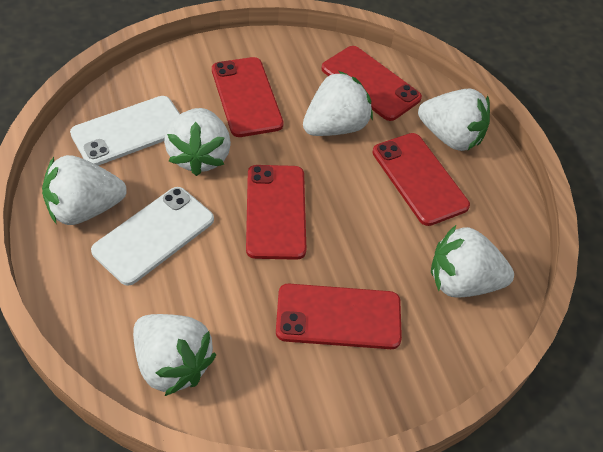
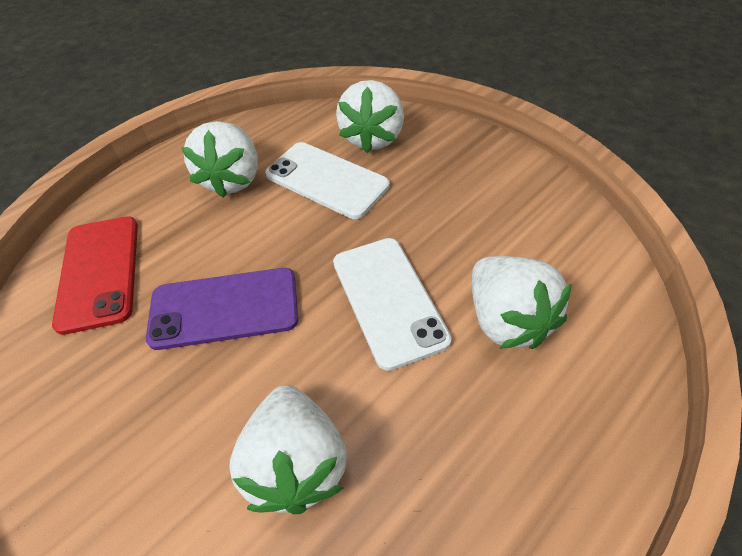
purple phone: 0 -> 1
red phone: 5 -> 1
white strawberry: 6 -> 4

